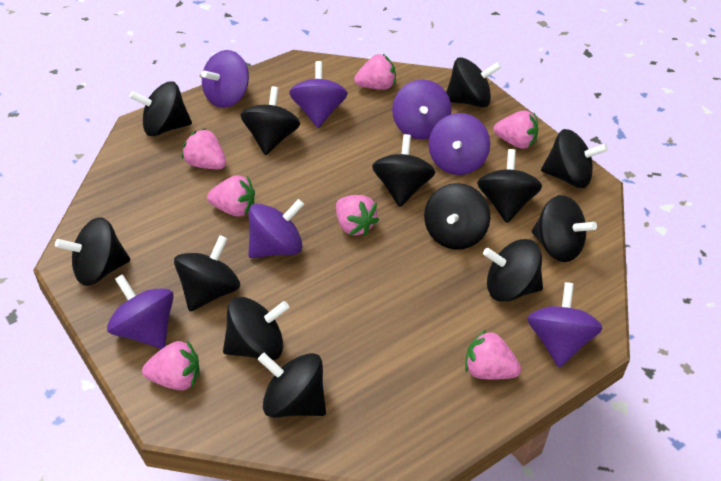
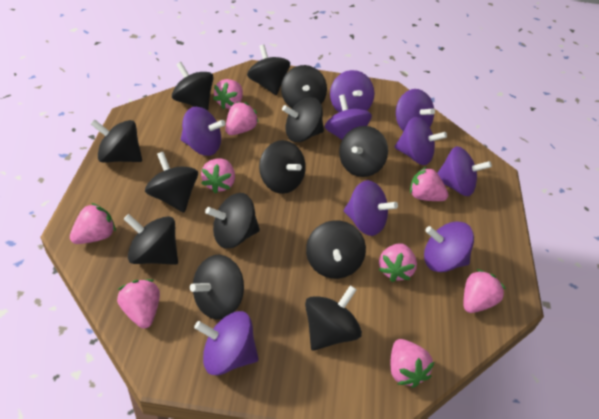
pink strawberry: 7 -> 9
purple spinning top: 7 -> 9

